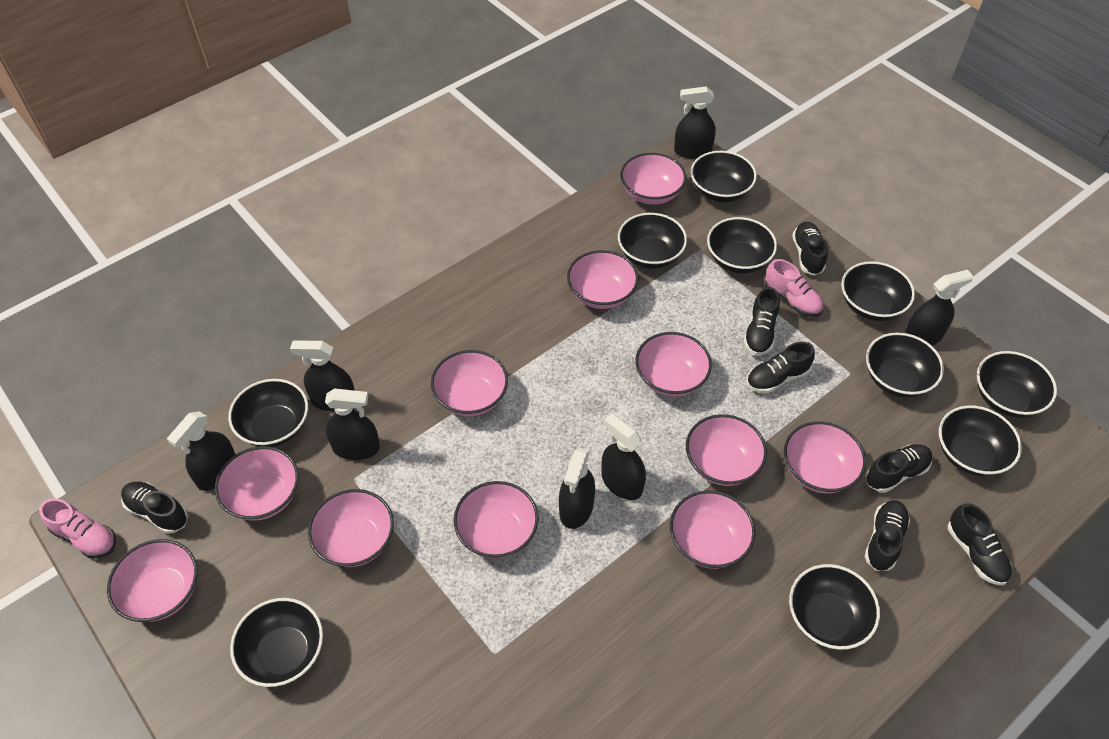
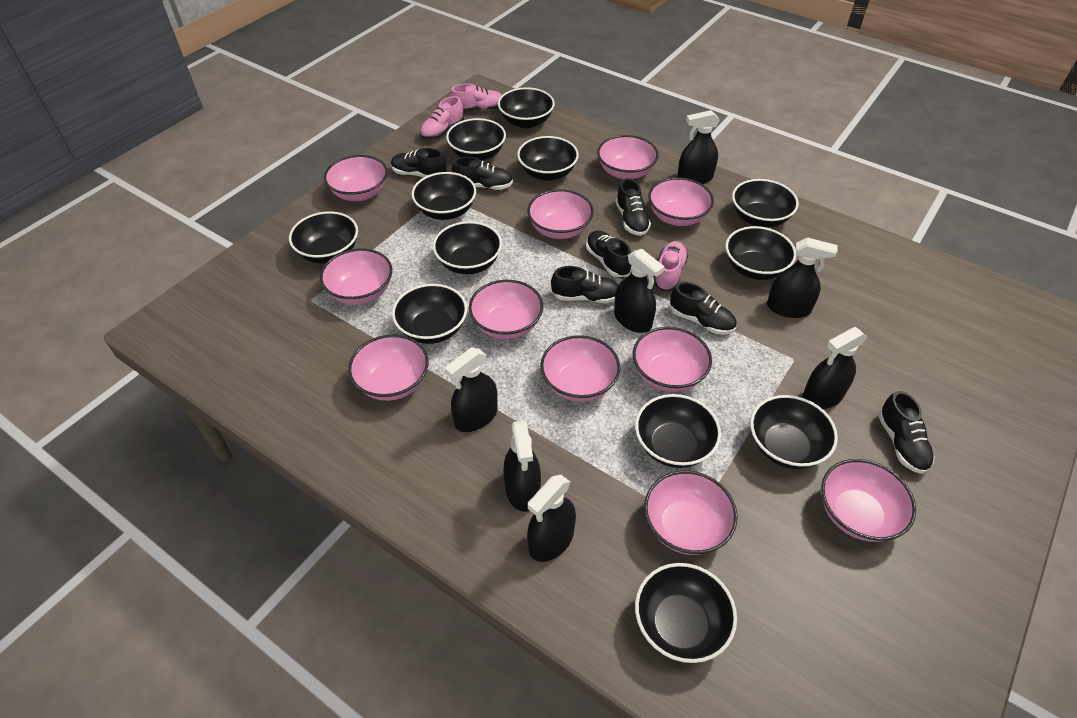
black bowl: 10 -> 12
pink shoe: 2 -> 3

